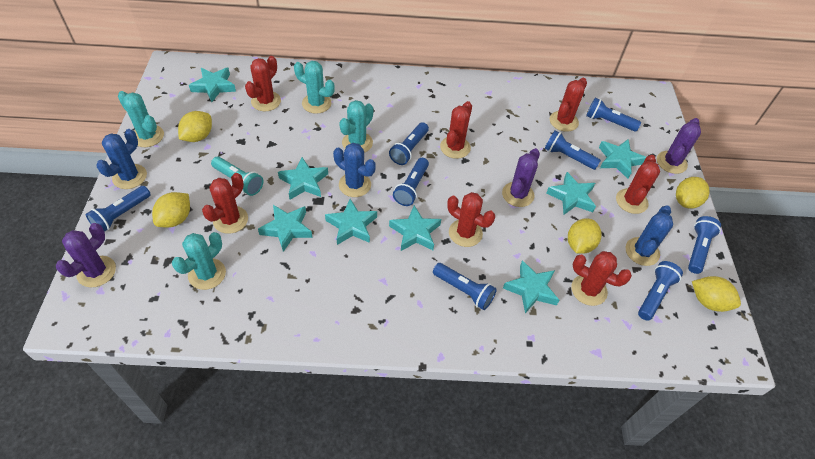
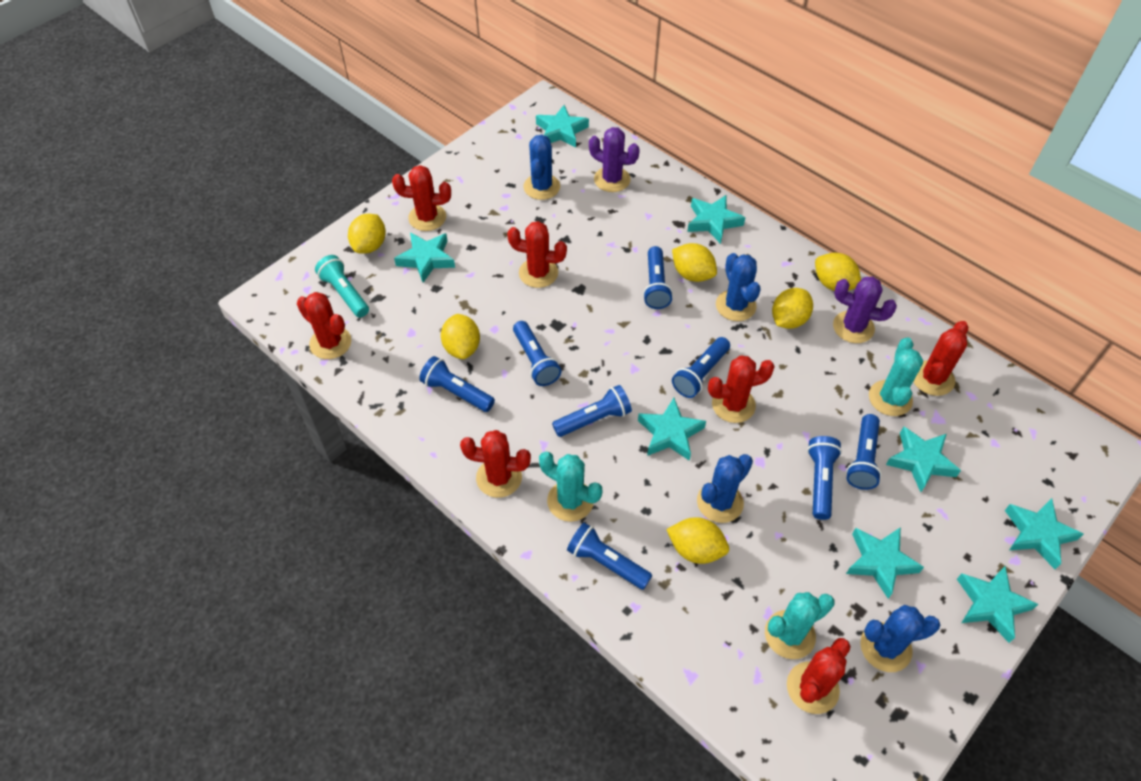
blue cactus: 3 -> 4
purple cactus: 3 -> 2
turquoise cactus: 4 -> 3
yellow lemon: 5 -> 6

